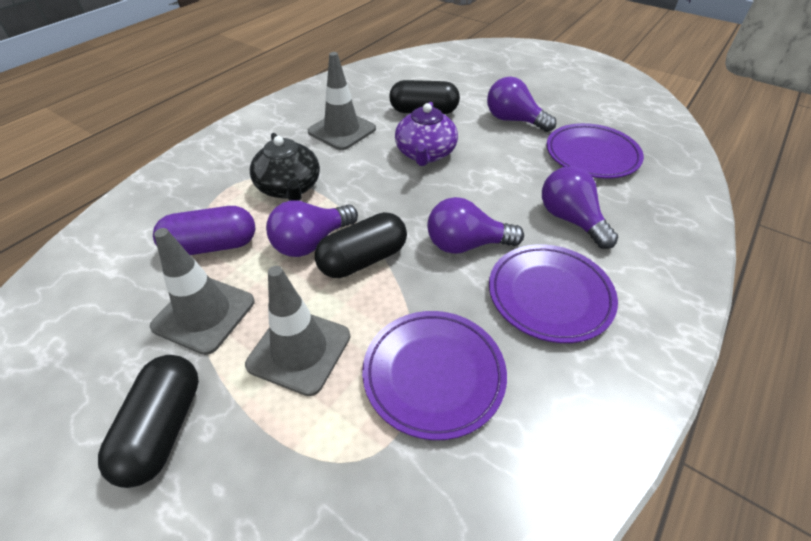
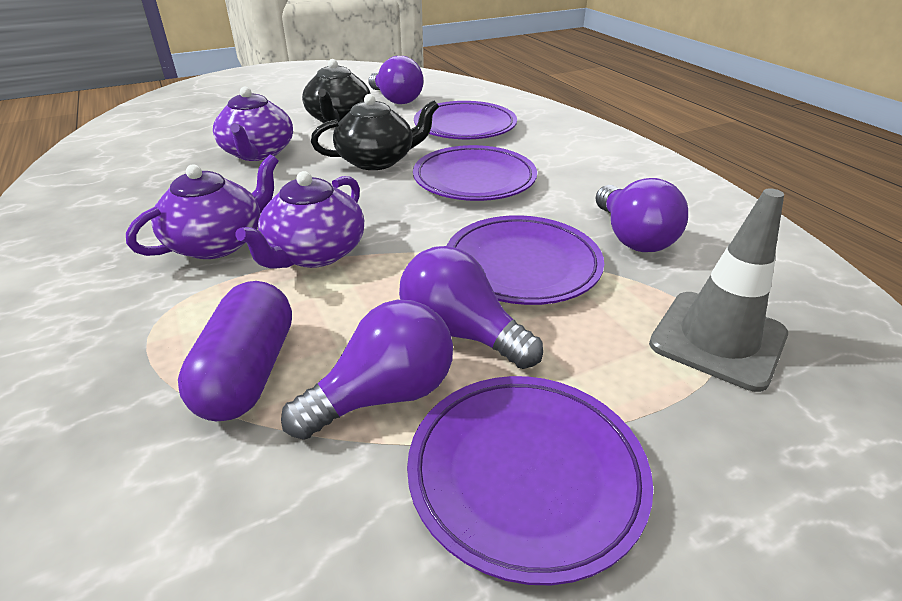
black capsule: 3 -> 0
black teapot: 1 -> 2
grey traffic cone: 3 -> 1
purple plate: 3 -> 4
purple teapot: 1 -> 3

